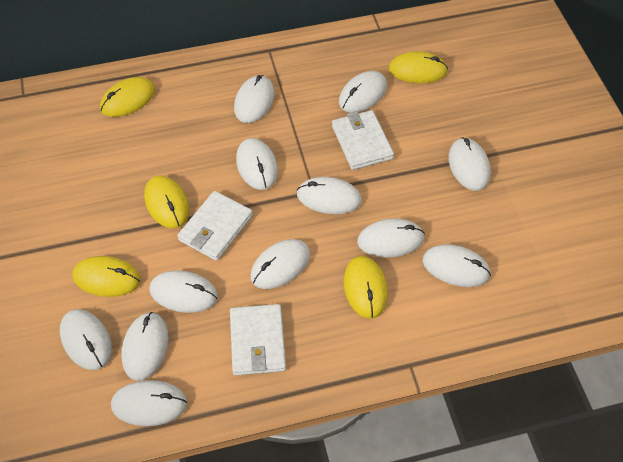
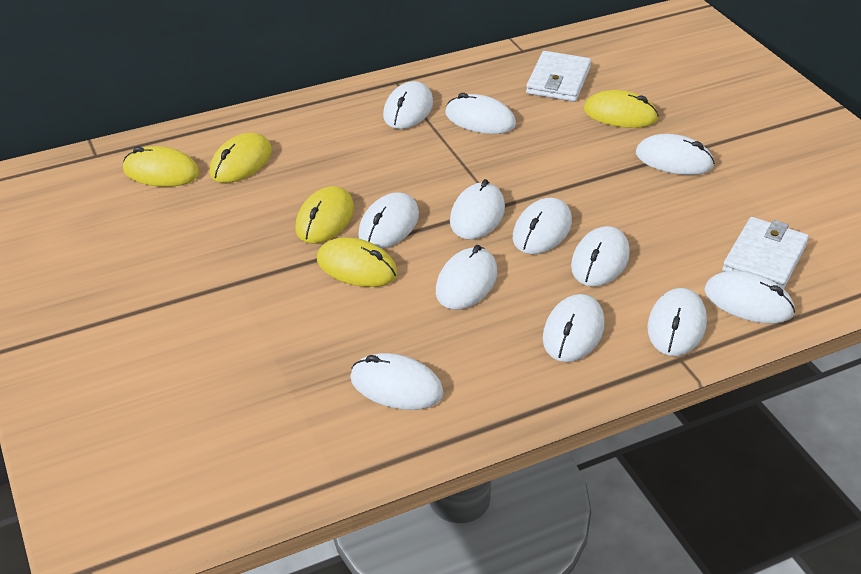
white wallet: 3 -> 2

